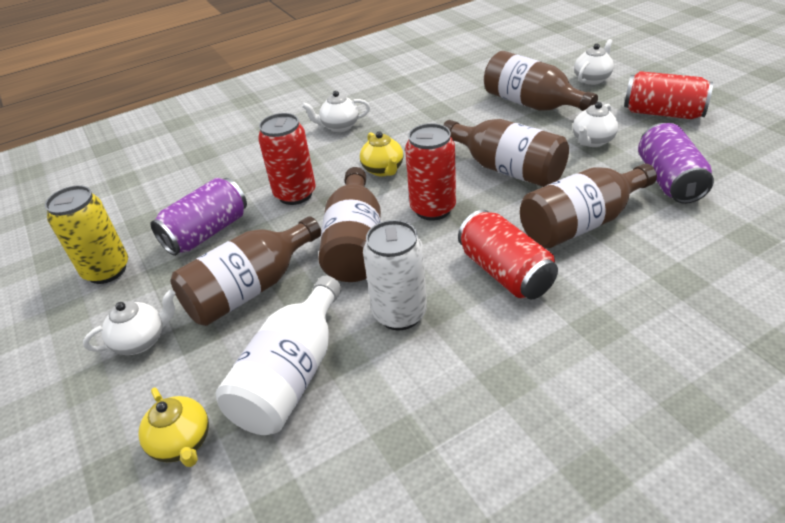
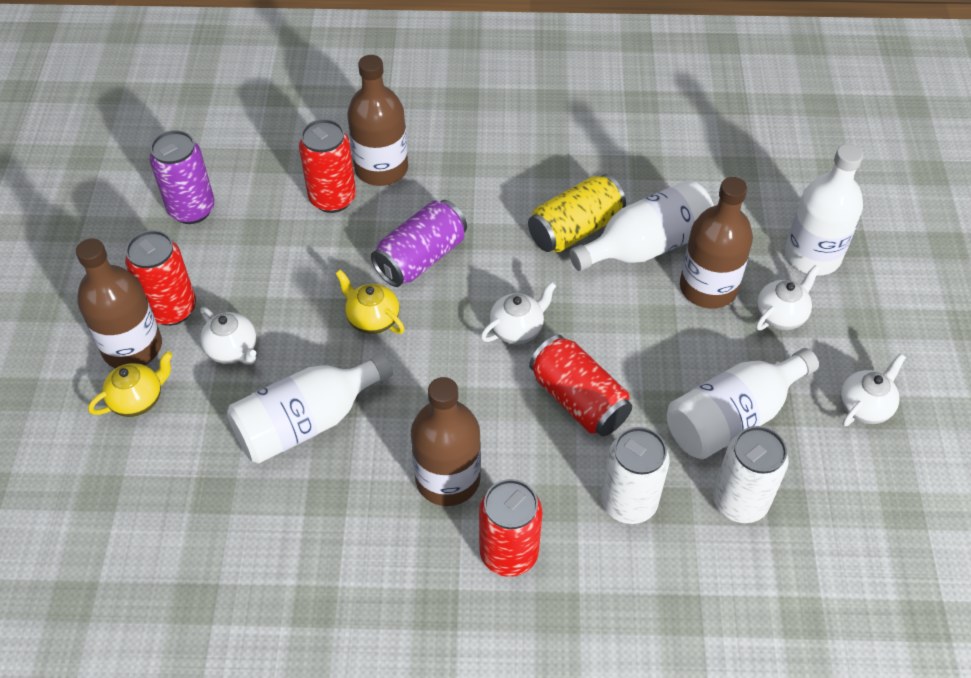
brown bottle: 5 -> 4
white bottle: 1 -> 4
white can: 1 -> 2

